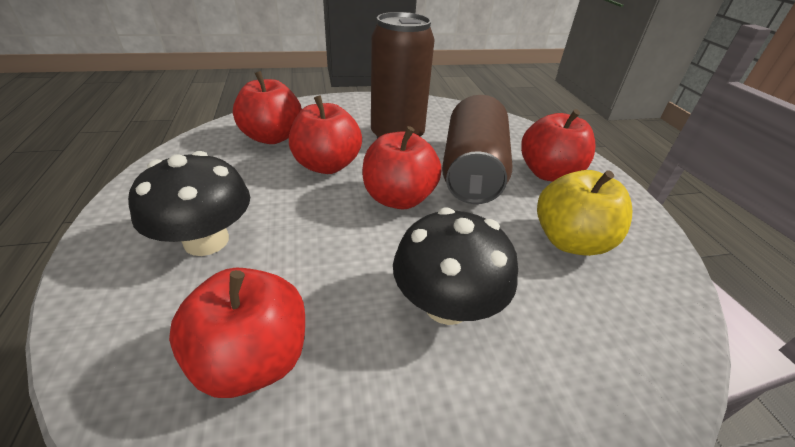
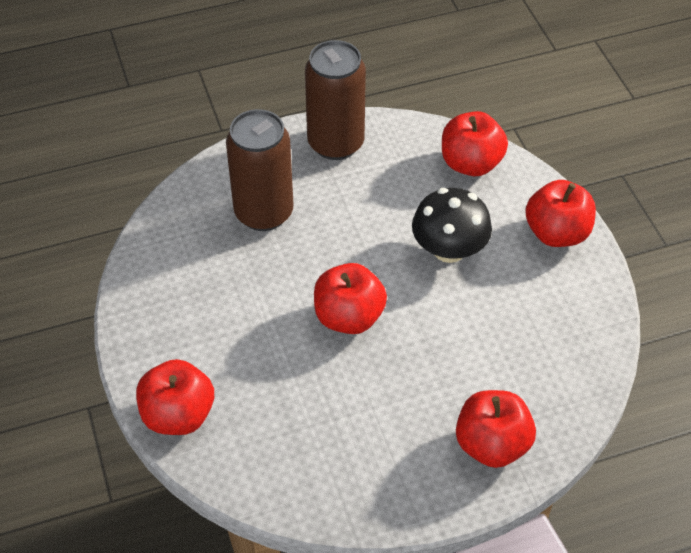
black mushroom: 2 -> 1
yellow apple: 1 -> 0

